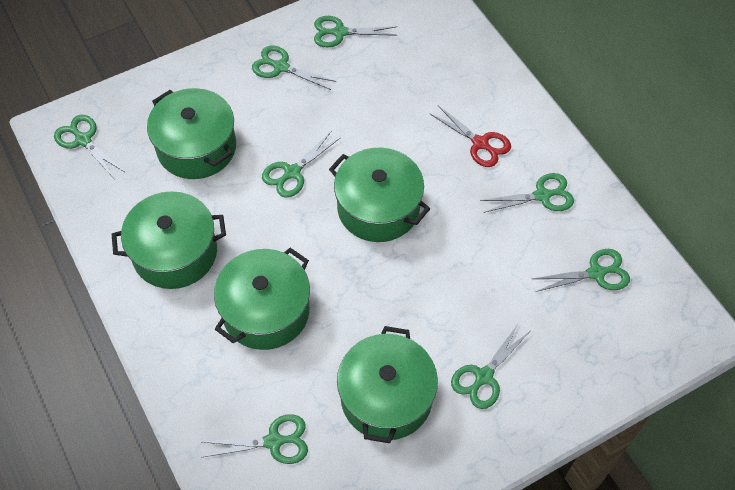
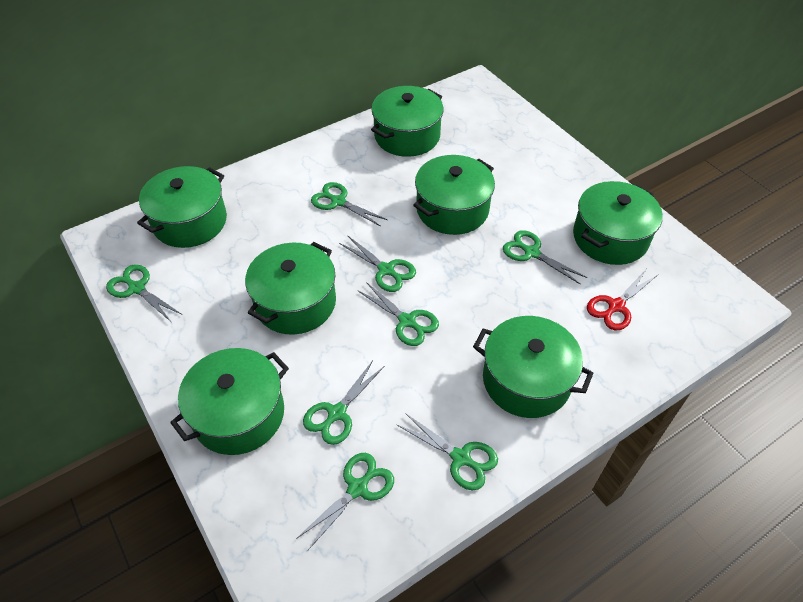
green pot: 5 -> 7

